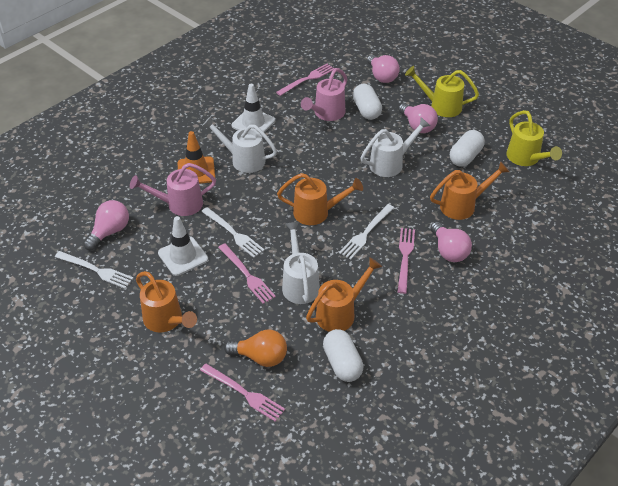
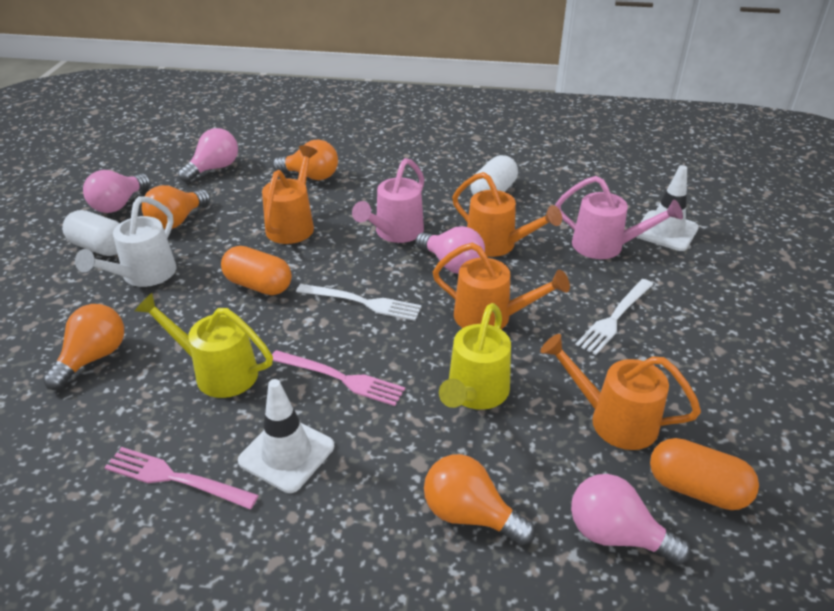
orange capsule: 0 -> 2
orange light bulb: 1 -> 4
orange traffic cone: 1 -> 0
pink fork: 4 -> 2
white capsule: 3 -> 2
white fork: 3 -> 2
white watering can: 3 -> 1

